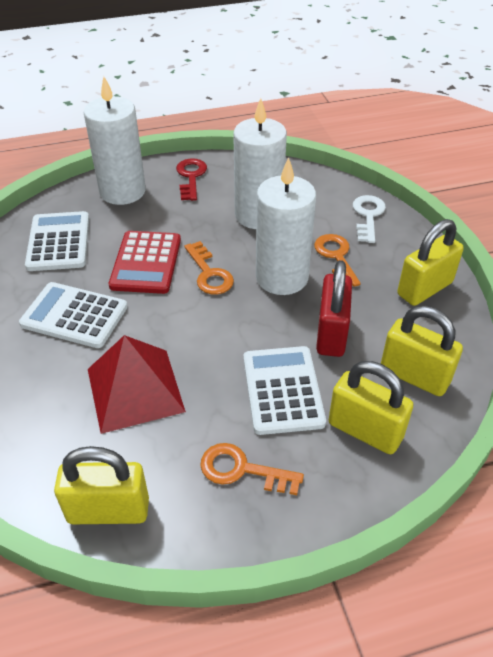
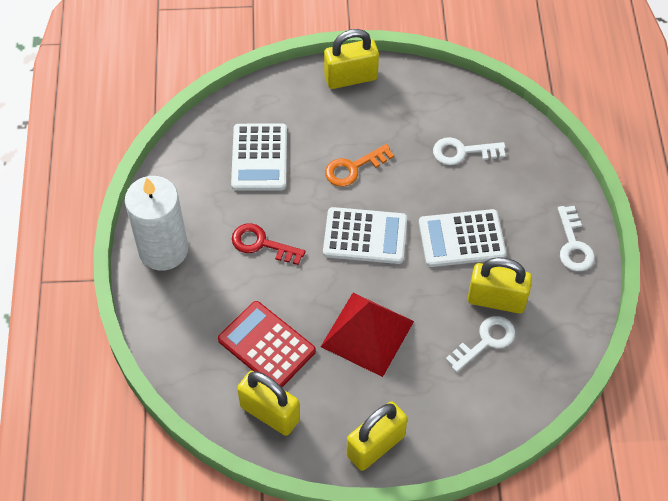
orange key: 3 -> 1
red padlock: 1 -> 0
white candle: 3 -> 1
white key: 1 -> 3

